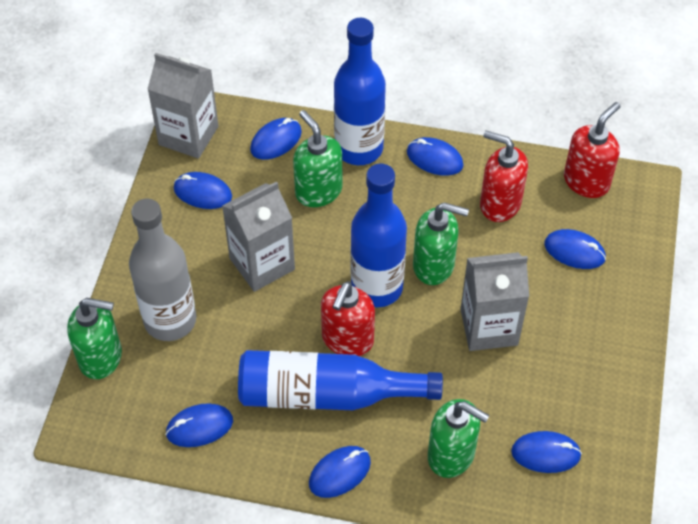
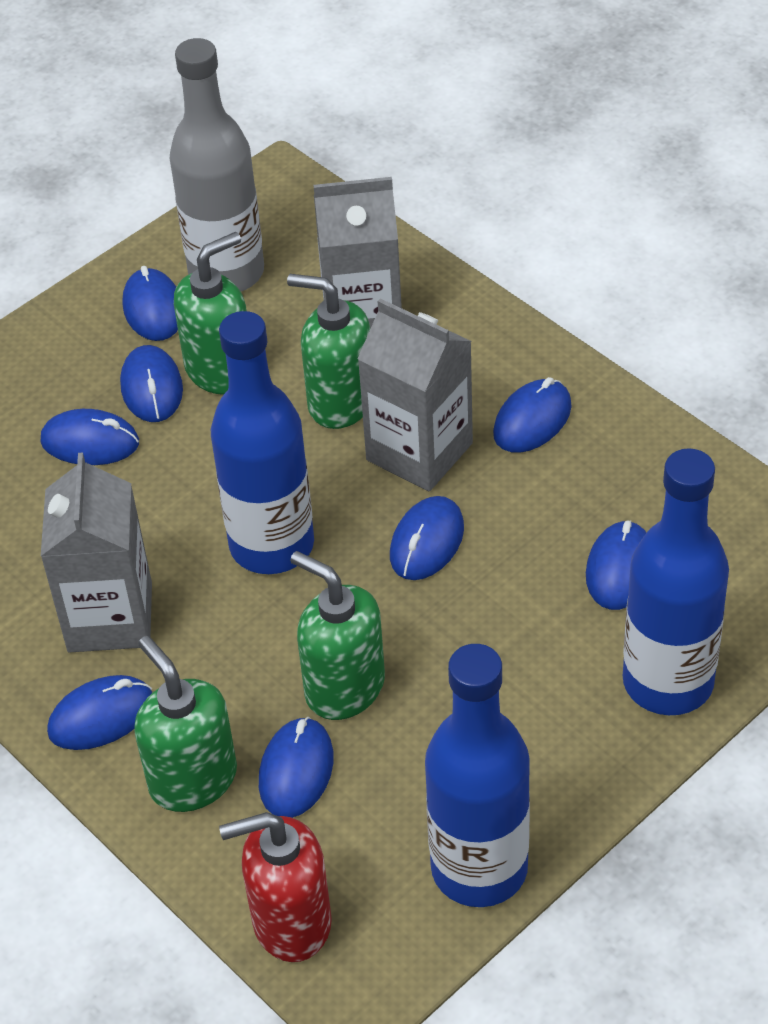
blue mouse: 7 -> 8
red soap dispenser: 3 -> 1

